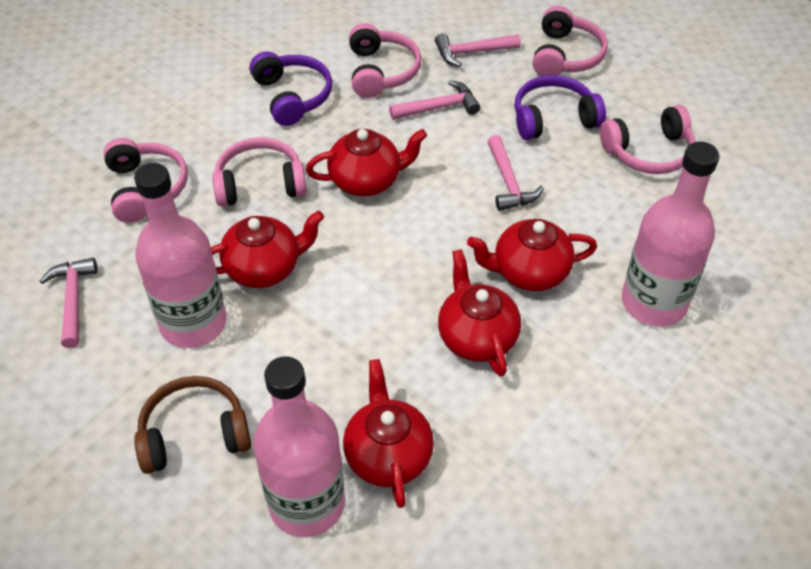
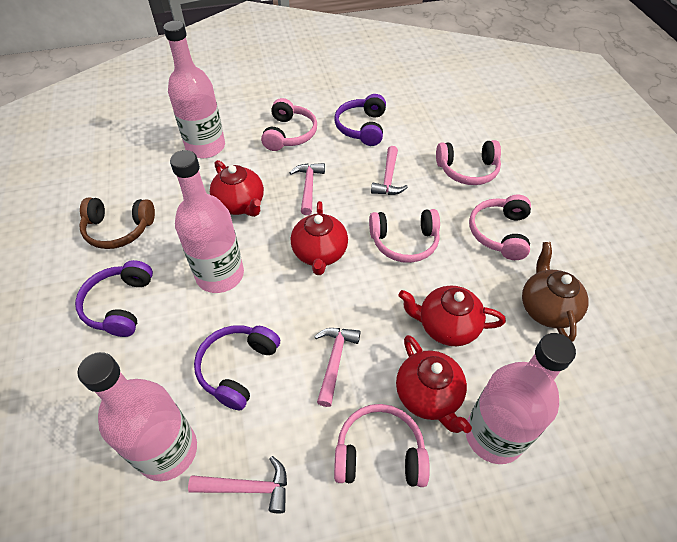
brown teapot: 0 -> 1
pink bottle: 3 -> 4
purple headphones: 2 -> 3
red teapot: 5 -> 4

